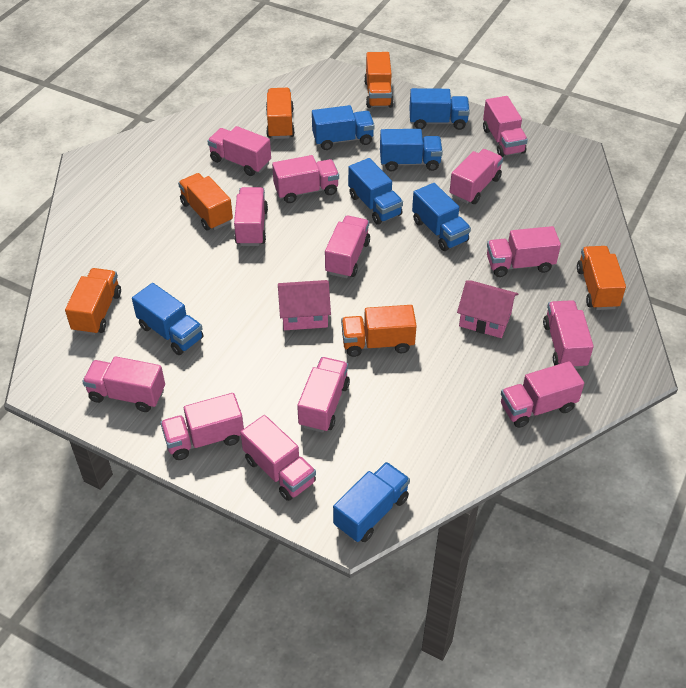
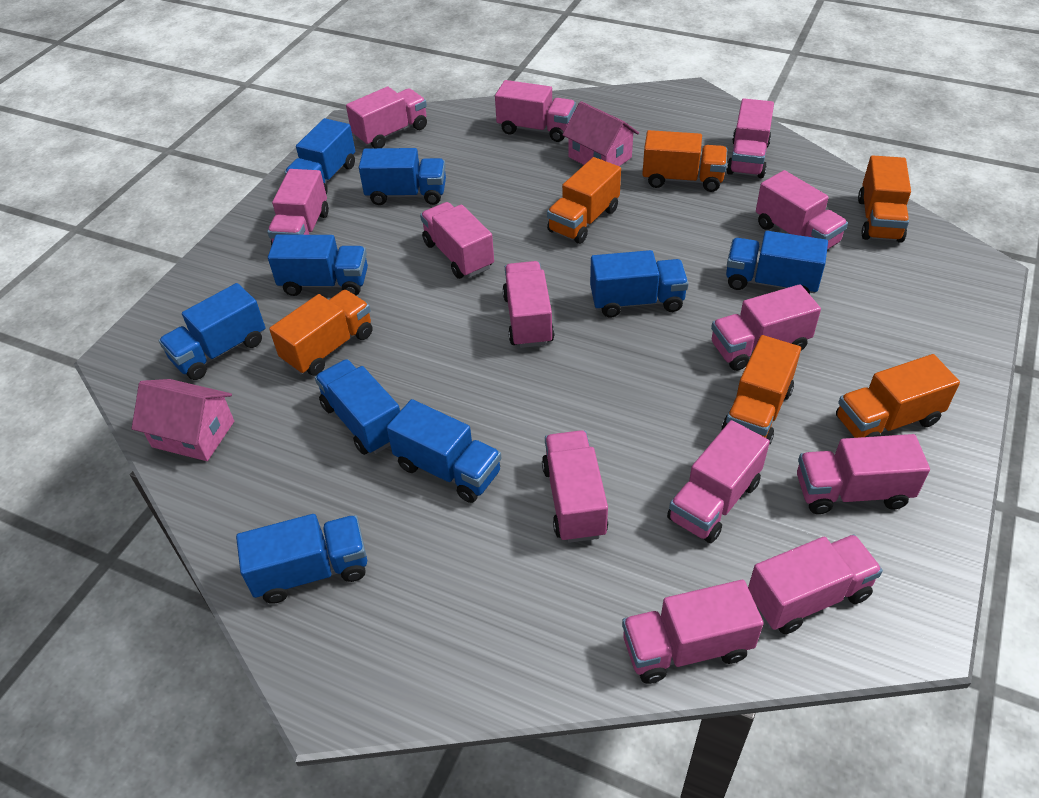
blue truck: 7 -> 9

